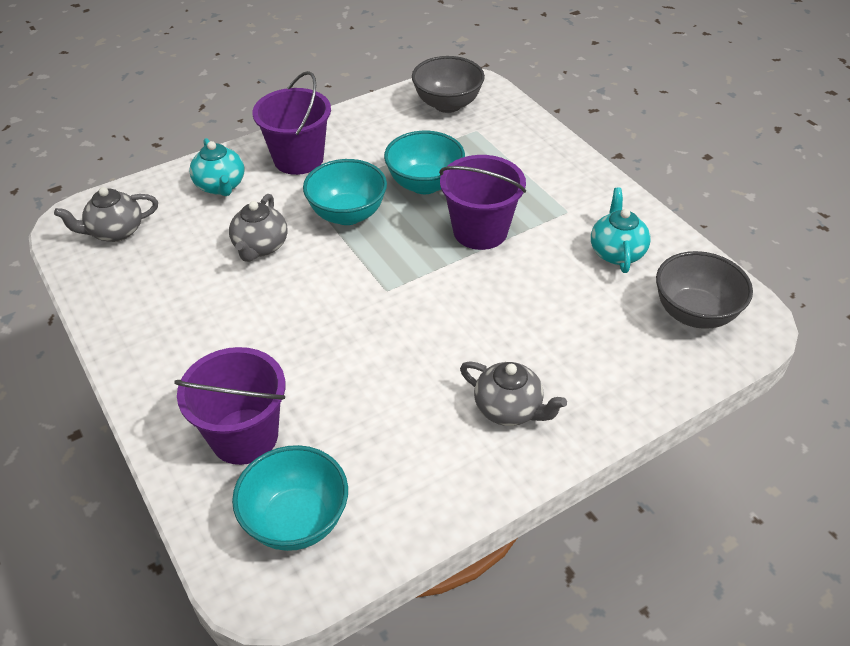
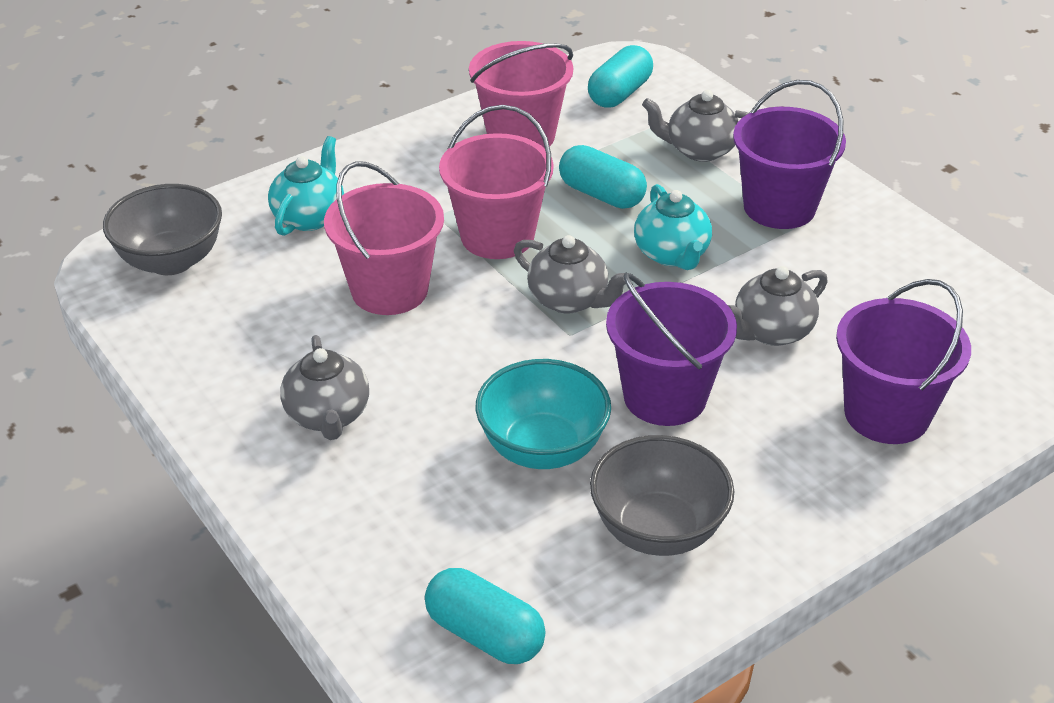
grey teapot: 3 -> 4
pink bucket: 0 -> 3
turquoise bowl: 3 -> 1
turquoise capsule: 0 -> 3

